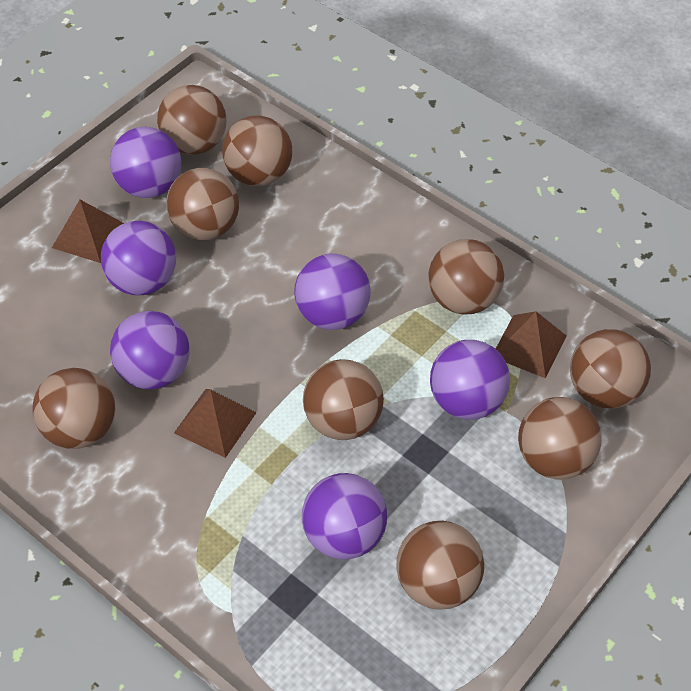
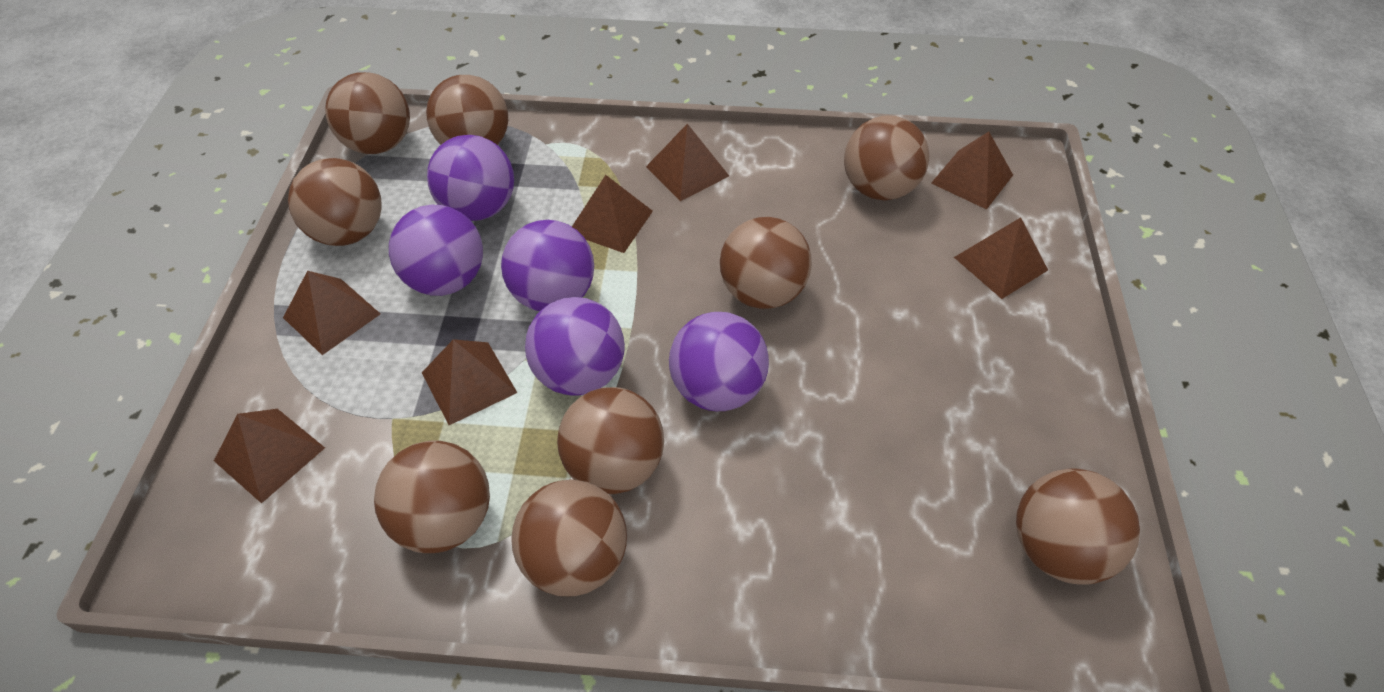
brown pyramid: 3 -> 7
purple ball: 6 -> 5

